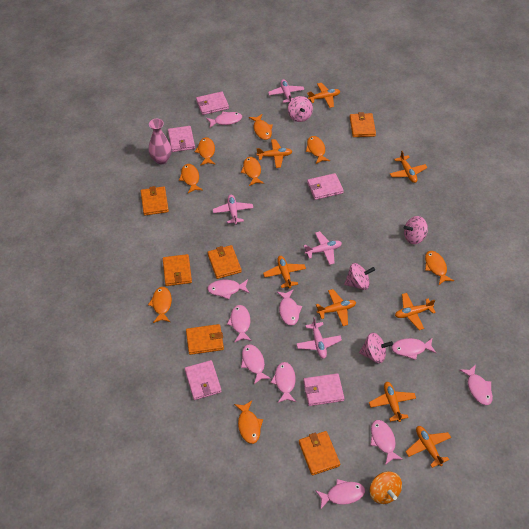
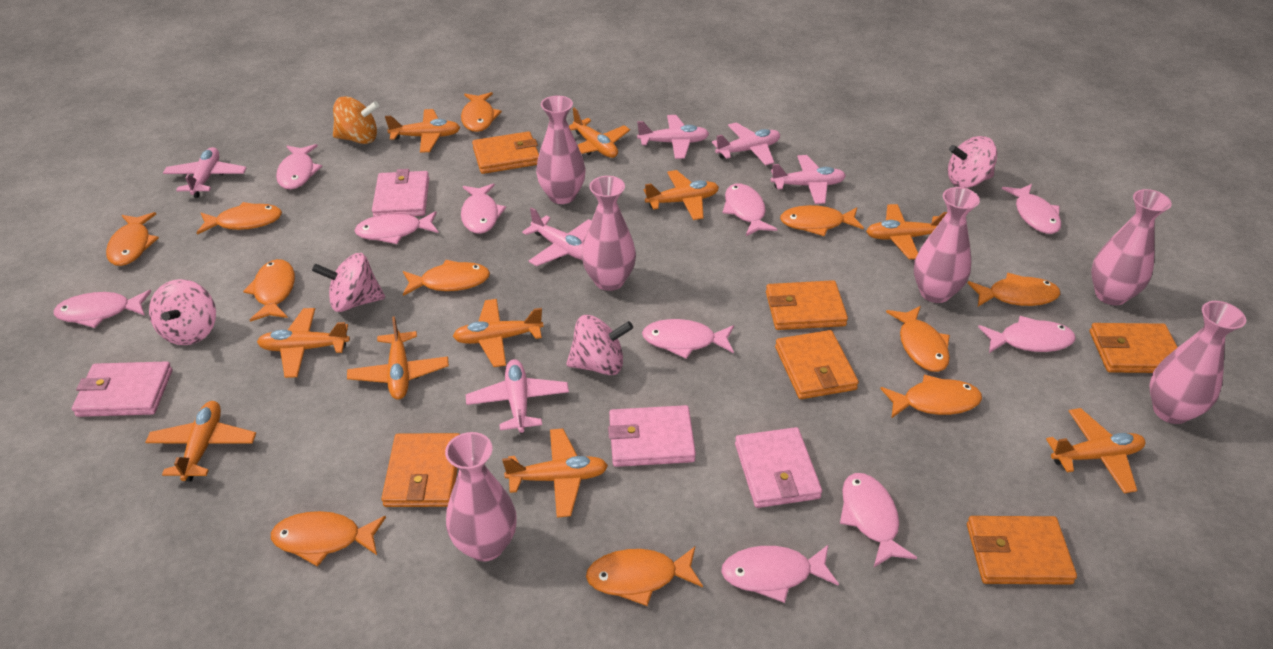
orange fish: 8 -> 11
orange plane: 8 -> 10
pink plane: 4 -> 6
pink vase: 1 -> 6
pink wallet: 5 -> 4

